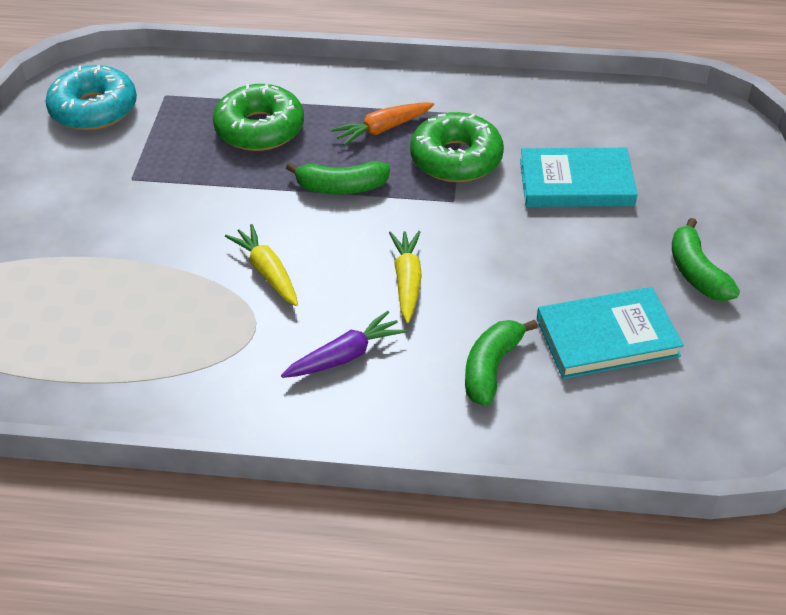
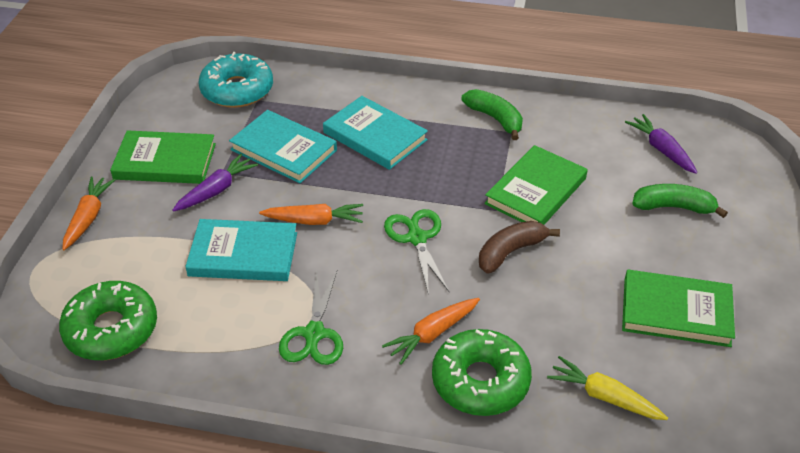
brown banana: 0 -> 1
green banana: 3 -> 2
green book: 0 -> 3
green scissors: 0 -> 2
orange carrot: 1 -> 3
purple carrot: 1 -> 2
turquoise book: 2 -> 3
yellow carrot: 2 -> 1

